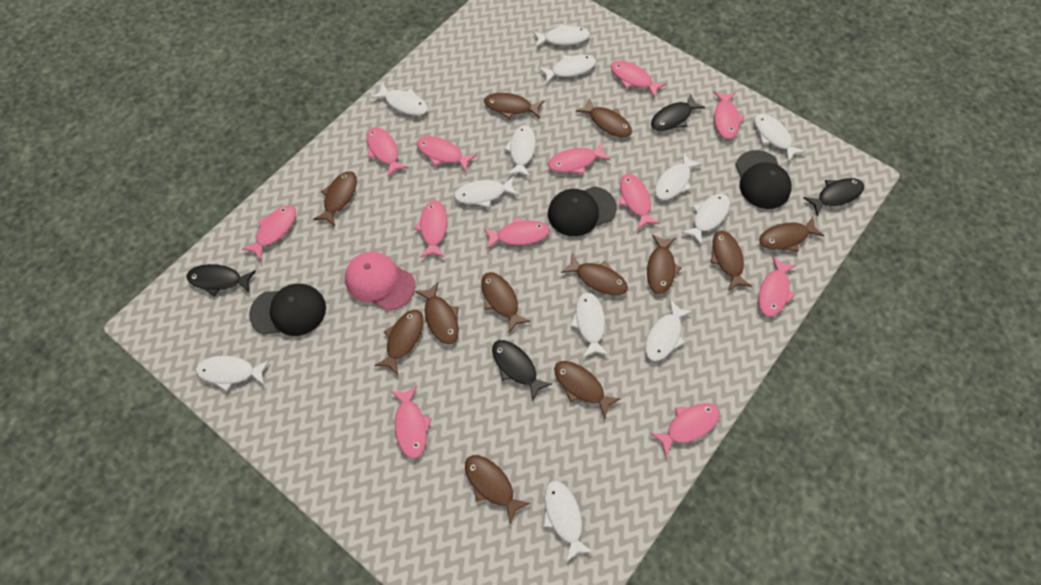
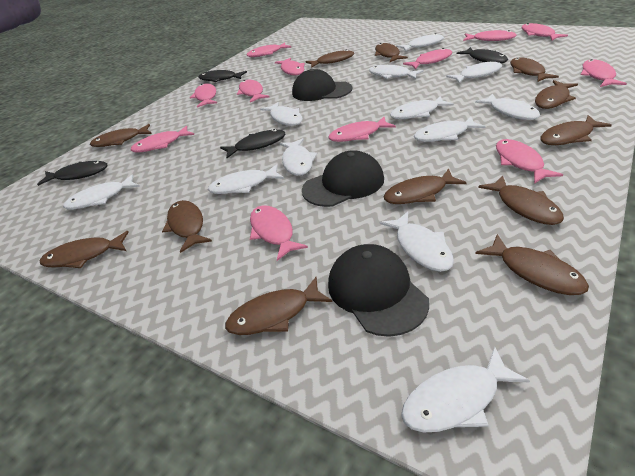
pink cap: 1 -> 0

